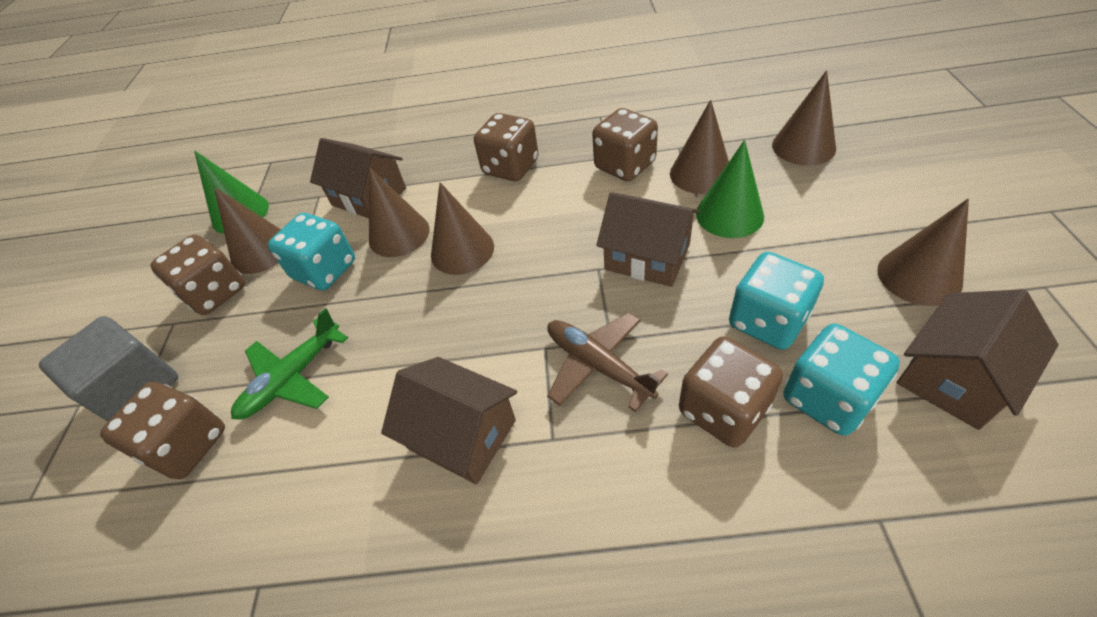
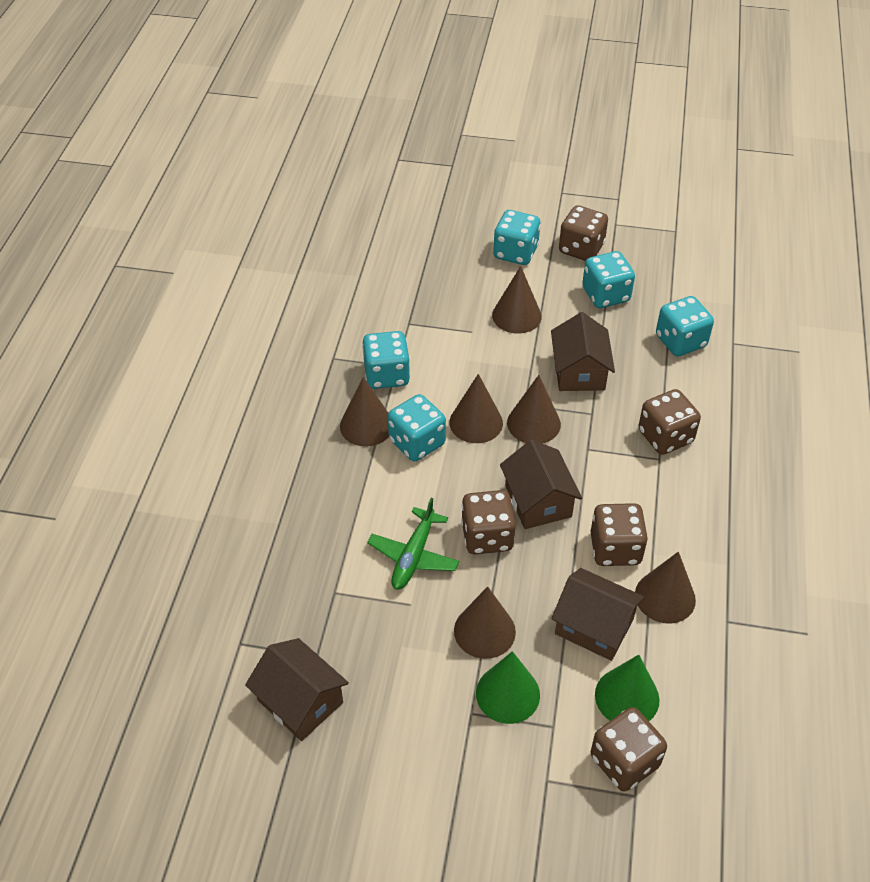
brown plane: 1 -> 0
grey cube: 1 -> 0
turquoise dice: 3 -> 5

